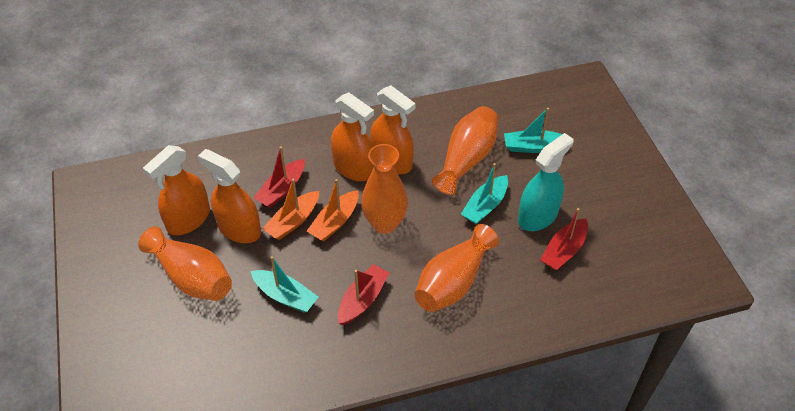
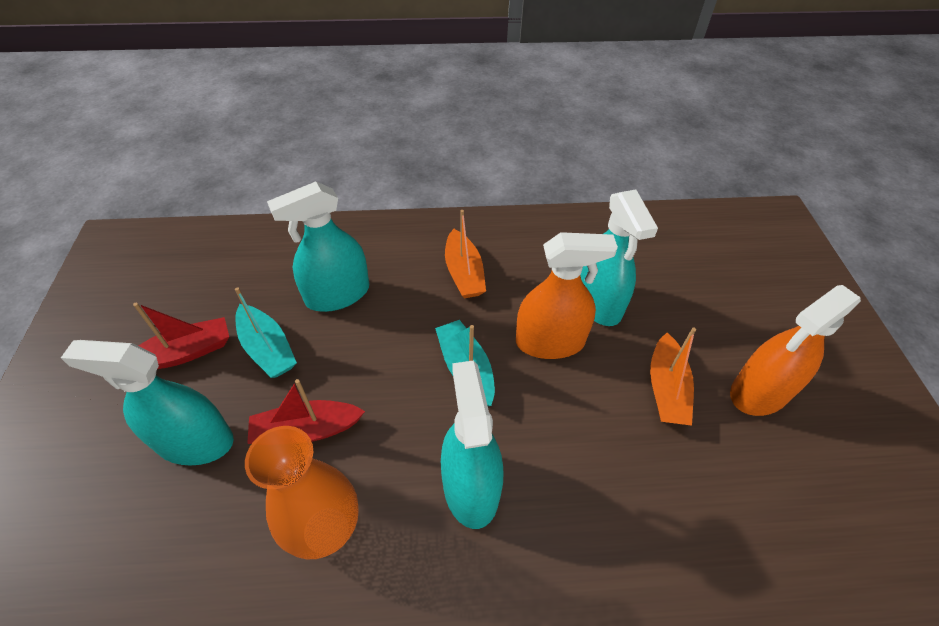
orange spray bottle: 4 -> 2
orange vase: 4 -> 1
red boat: 3 -> 2
turquoise boat: 3 -> 2
turquoise spray bottle: 1 -> 4

